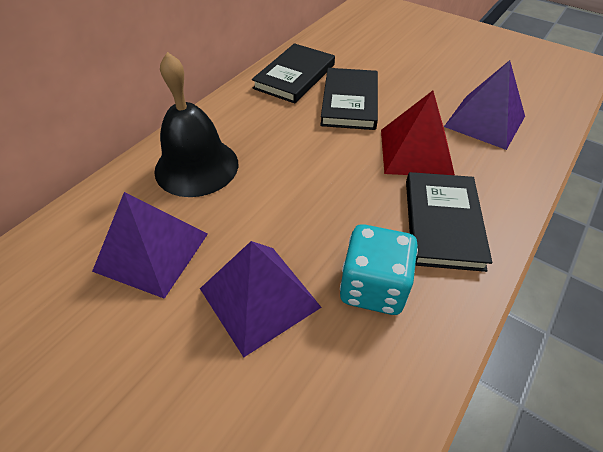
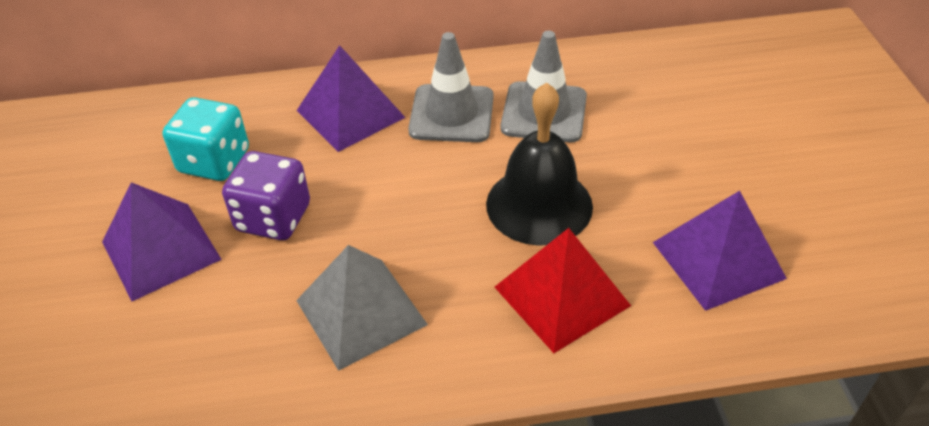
black book: 3 -> 0
grey pyramid: 0 -> 1
grey traffic cone: 0 -> 2
purple dice: 0 -> 1

